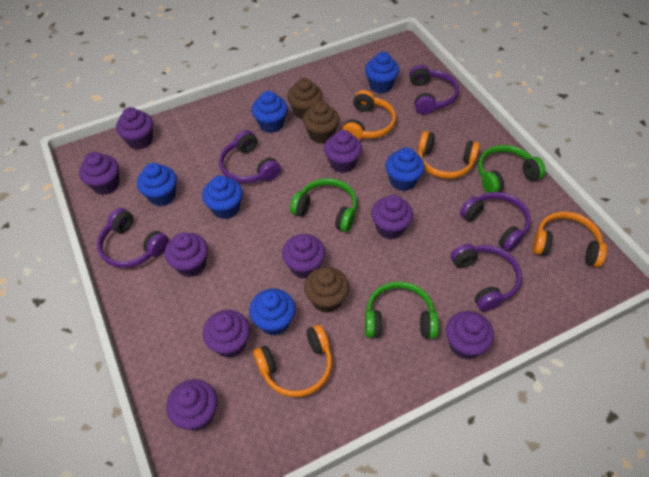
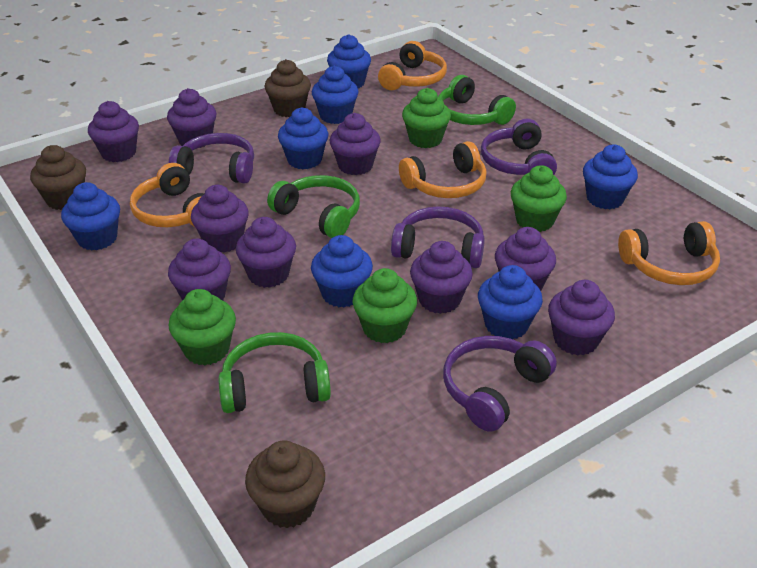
blue cupcake: 6 -> 7
green cupcake: 0 -> 4
purple headphones: 5 -> 4

